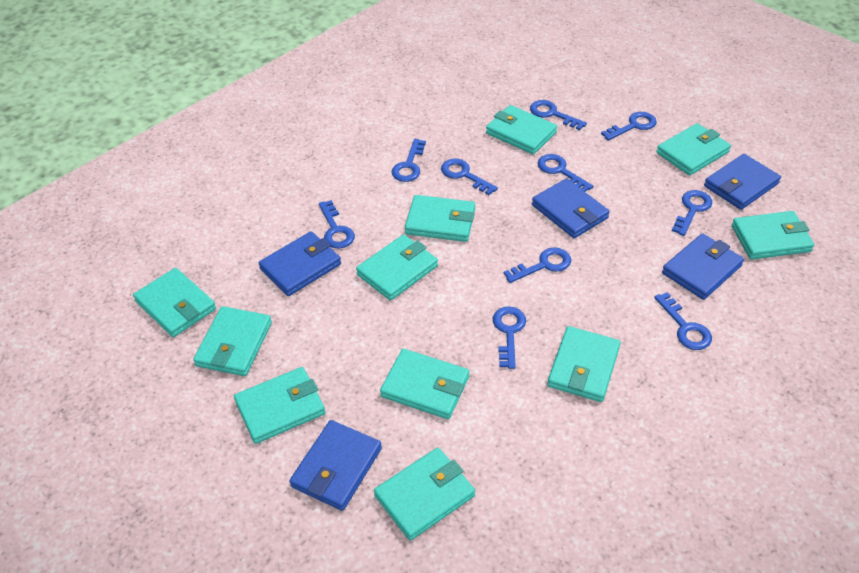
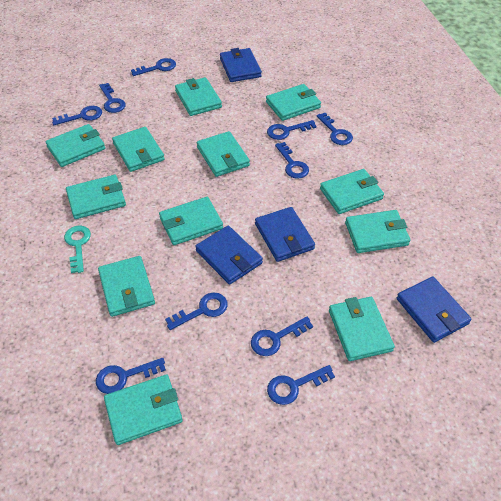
blue wallet: 5 -> 4
turquoise key: 0 -> 1
turquoise wallet: 11 -> 12

